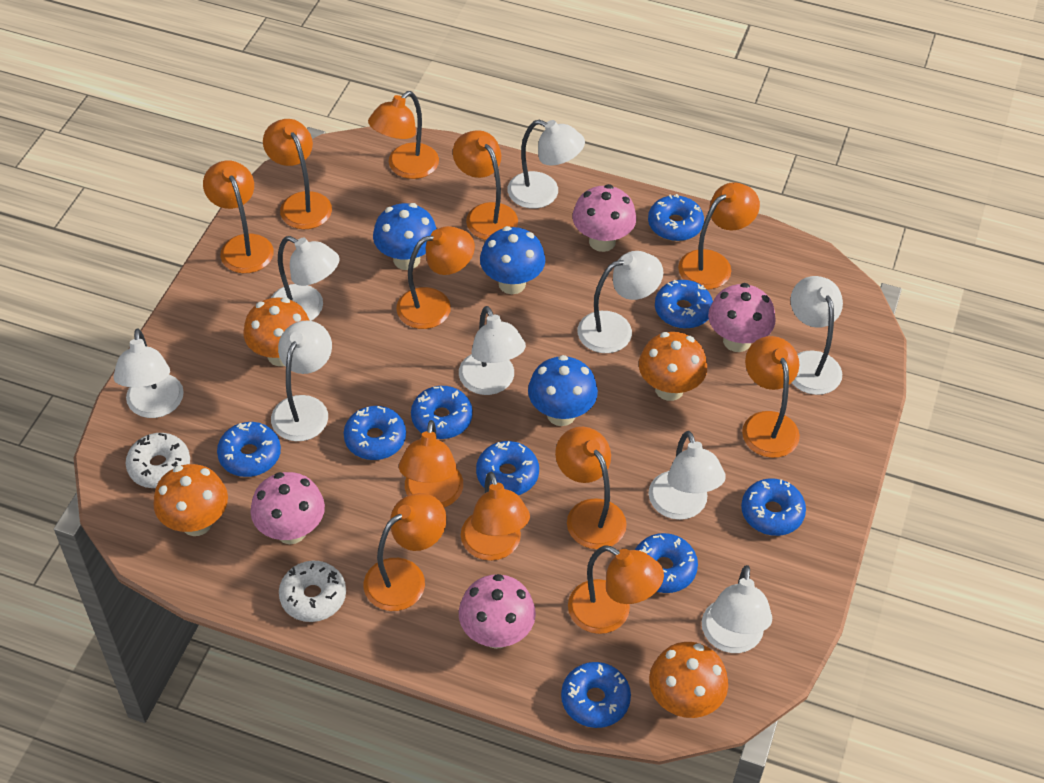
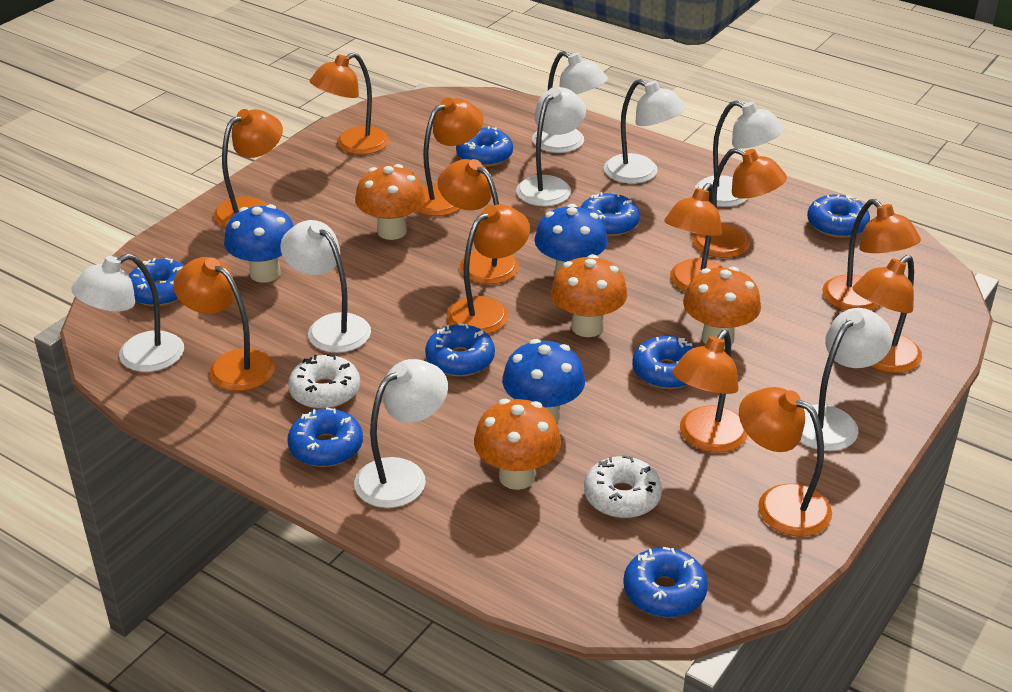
blue donut: 9 -> 8
pink mushroom: 4 -> 0
white lamp: 9 -> 8

